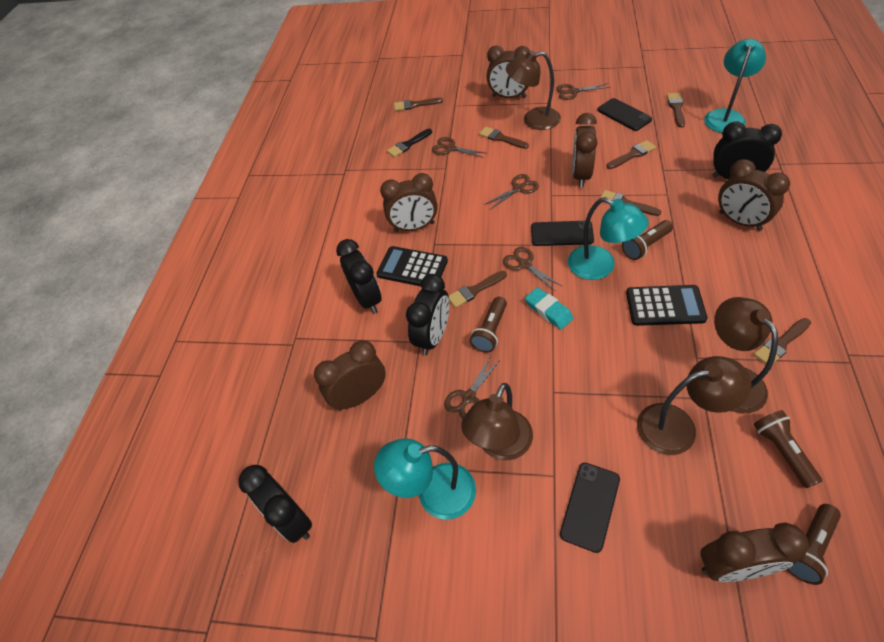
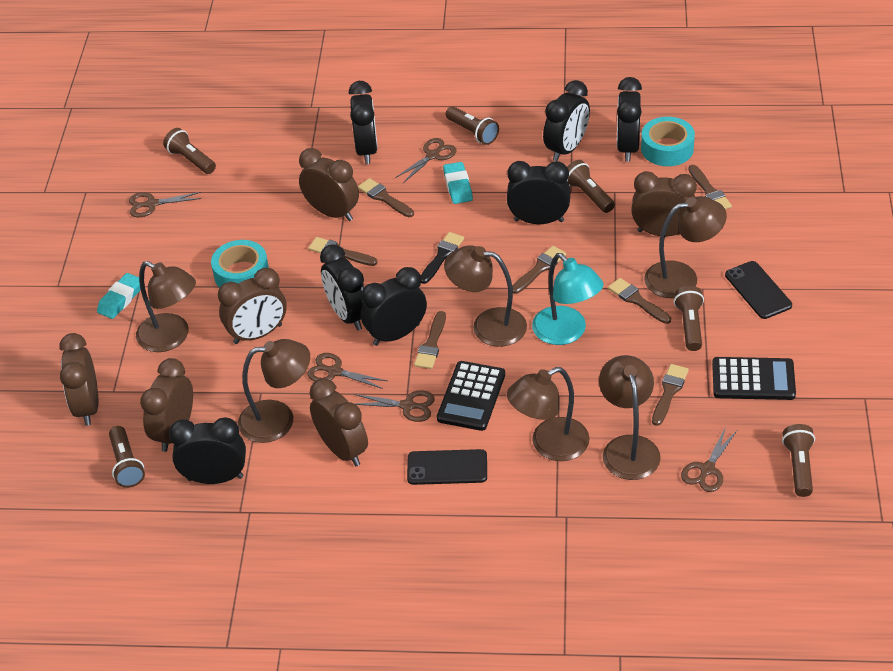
black clock: 4 -> 7
black phone: 3 -> 2
brown flashlight: 4 -> 6
brown lamp: 4 -> 6
turquoise eraser: 1 -> 2
turquoise lamp: 3 -> 1
turquoise tape: 0 -> 2

